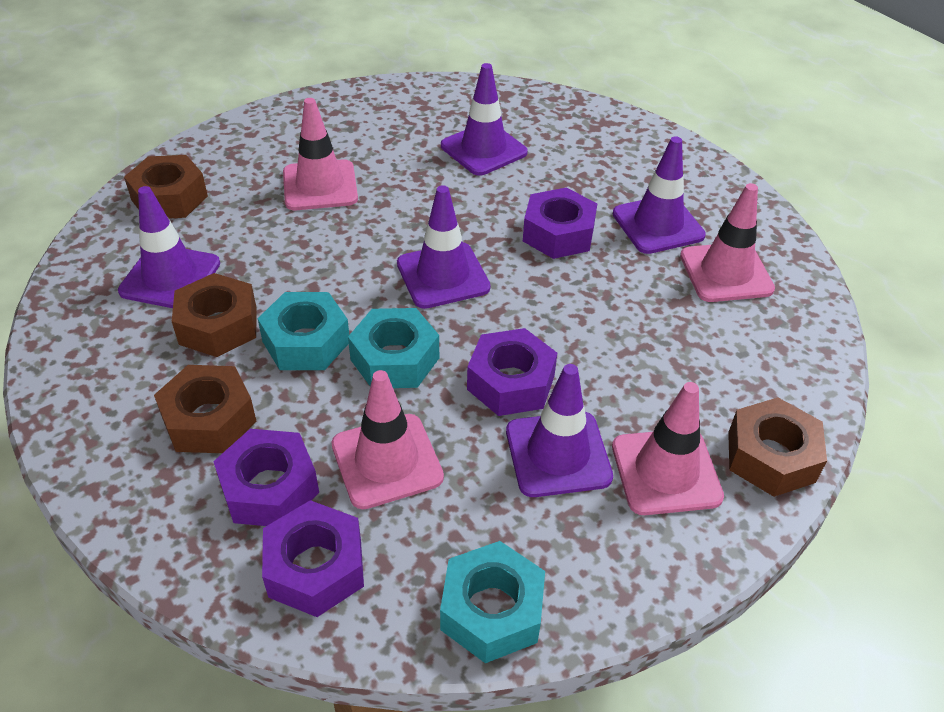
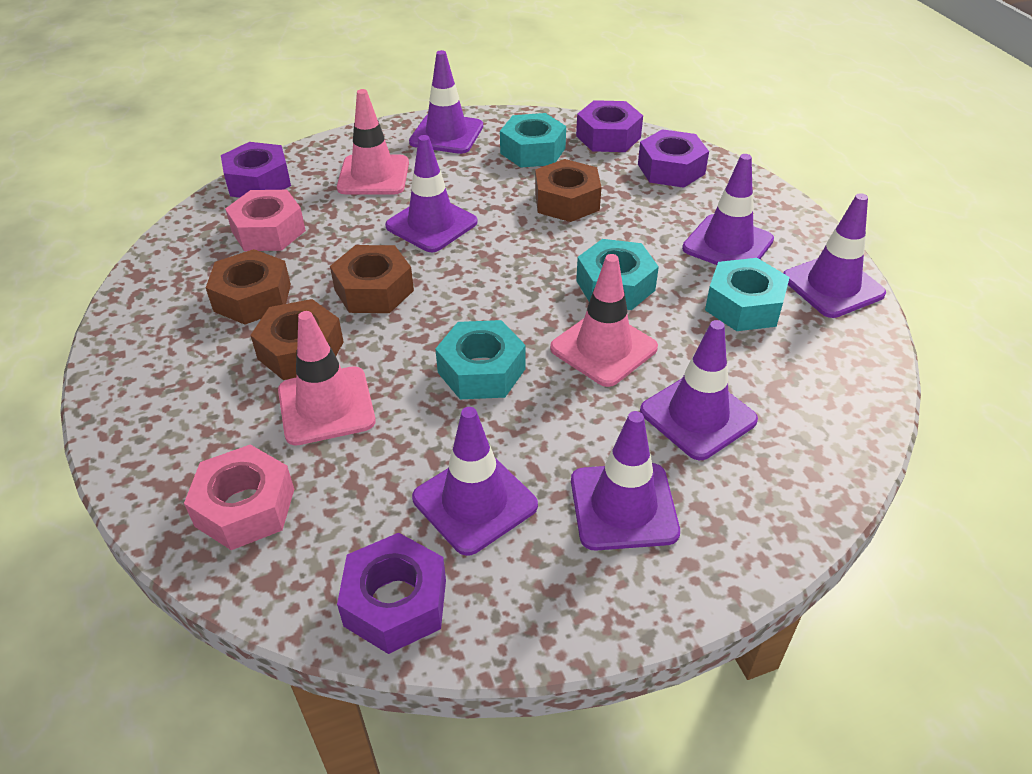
pink nut: 0 -> 2
pink traffic cone: 4 -> 3
purple traffic cone: 5 -> 7
turquoise nut: 3 -> 4

